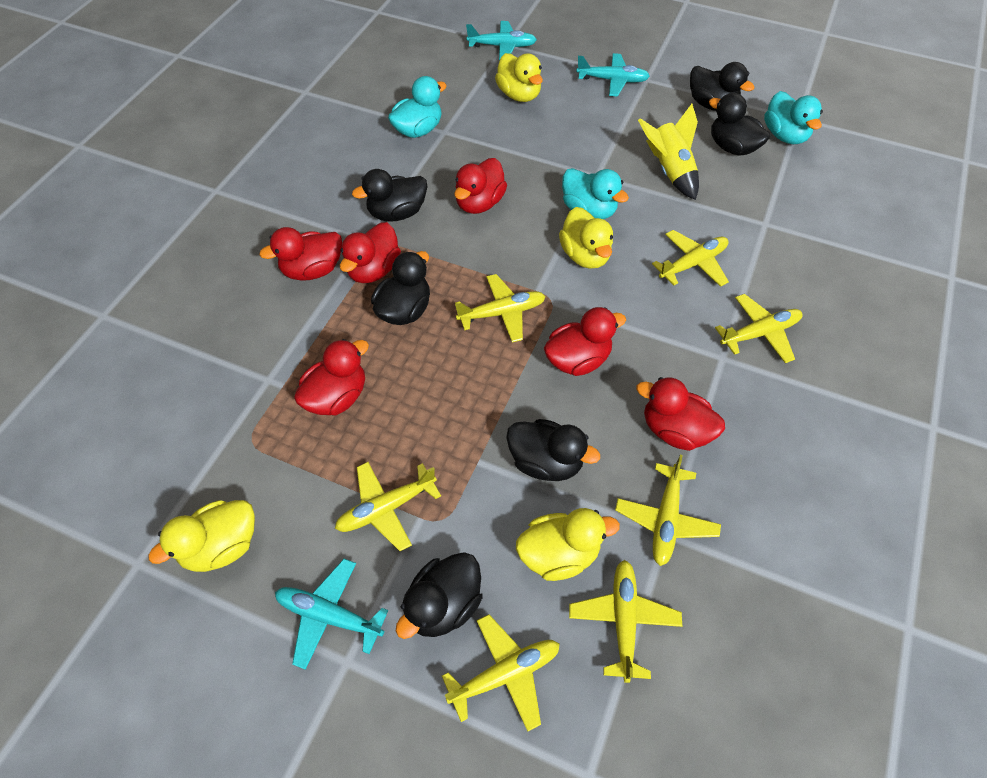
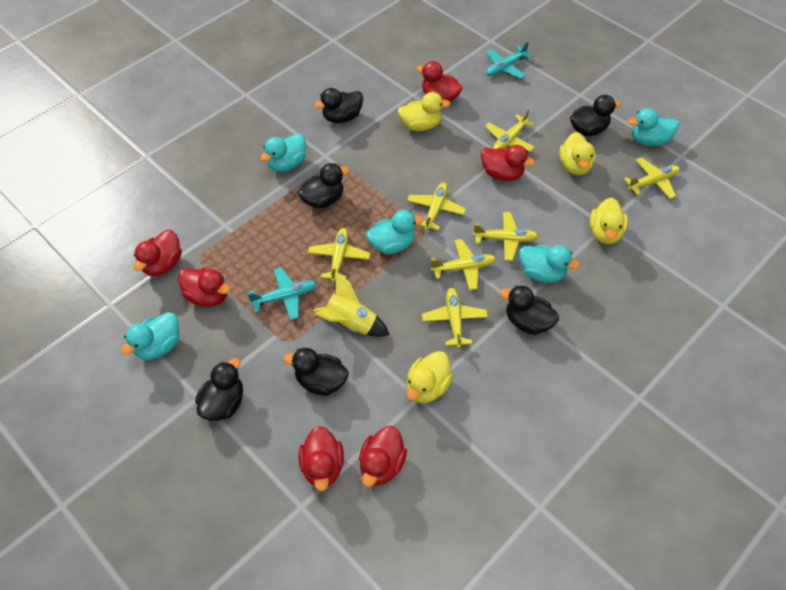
turquoise duck: 3 -> 5
turquoise plane: 3 -> 2

